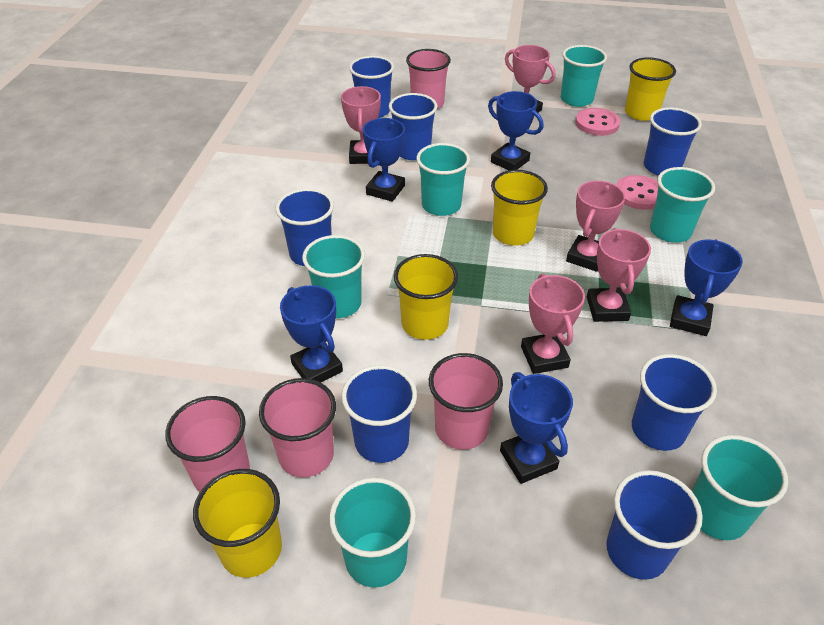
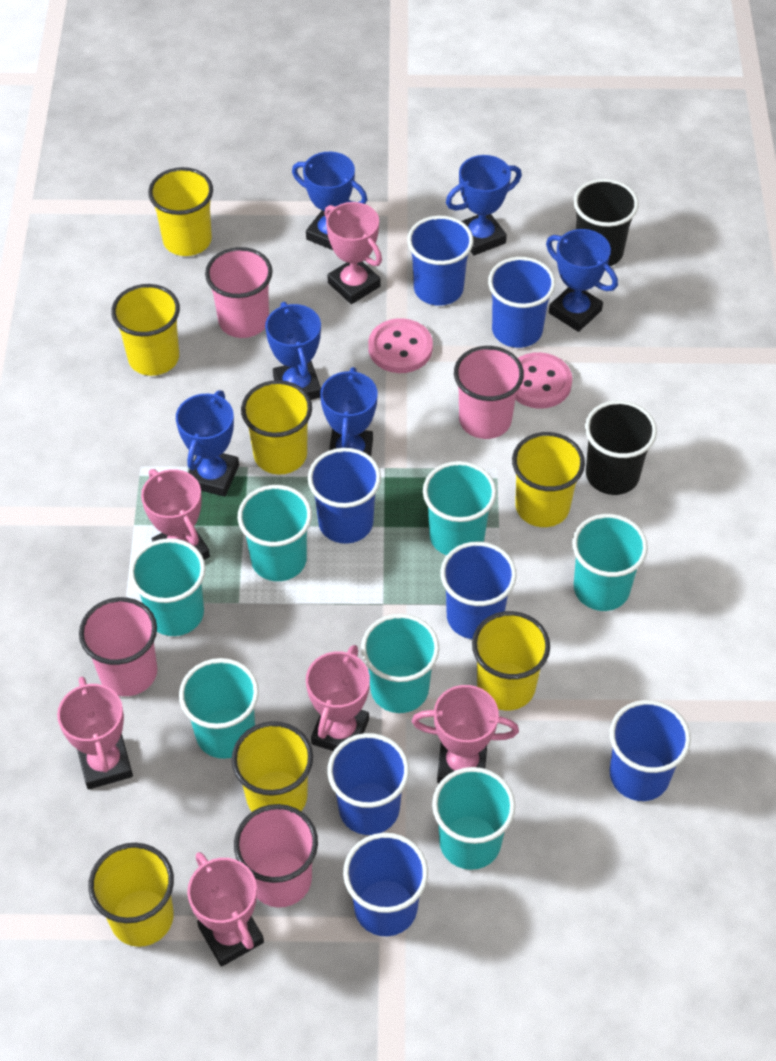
black cup: 0 -> 2
blue trophy: 5 -> 6
pink trophy: 5 -> 6
turquoise cup: 6 -> 7
yellow cup: 4 -> 7

